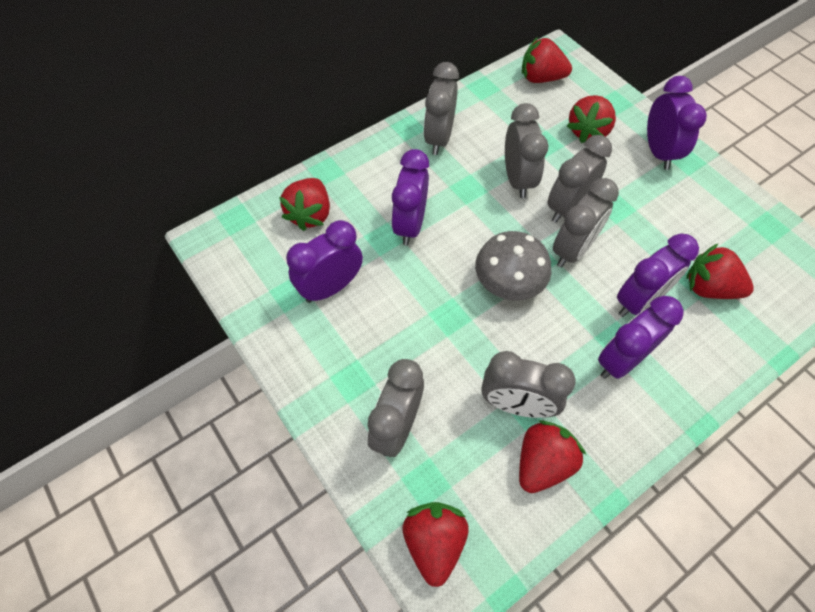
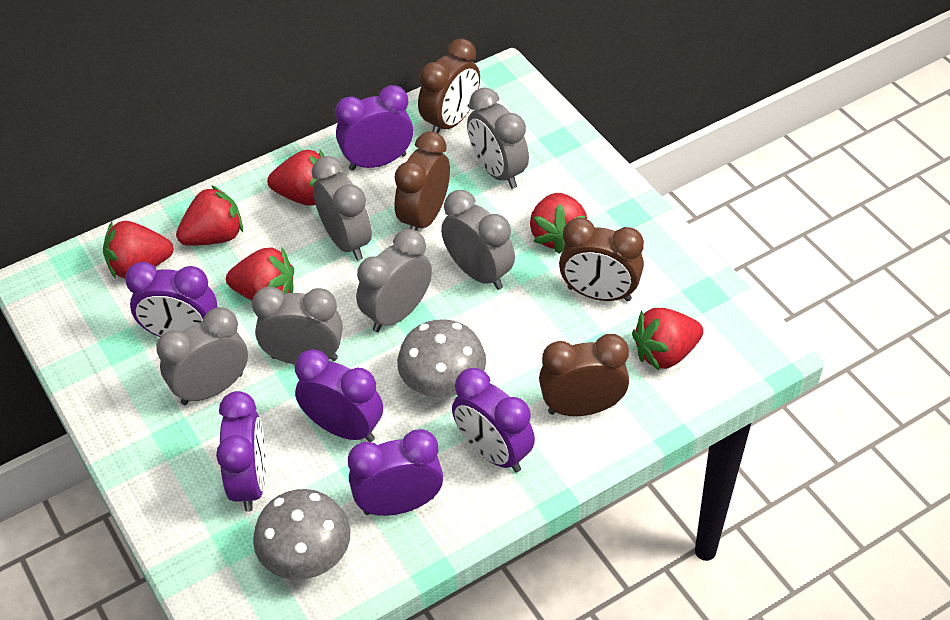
brown clock: 0 -> 4
grey mushroom: 1 -> 2
purple clock: 5 -> 6

